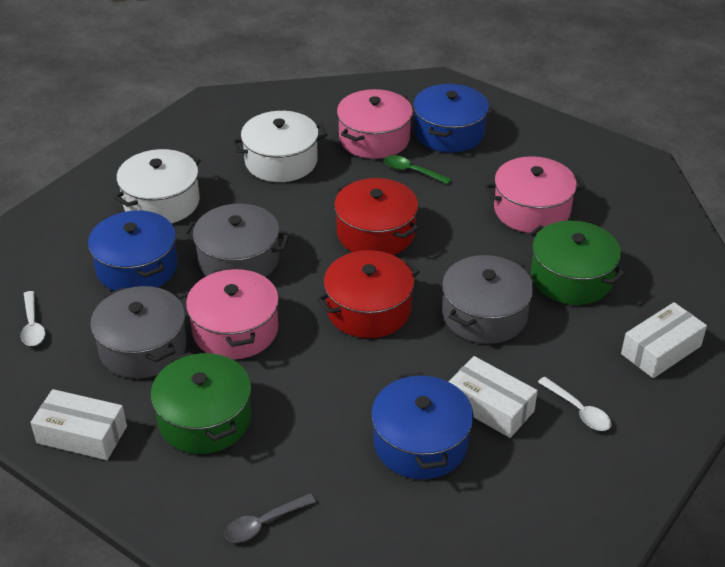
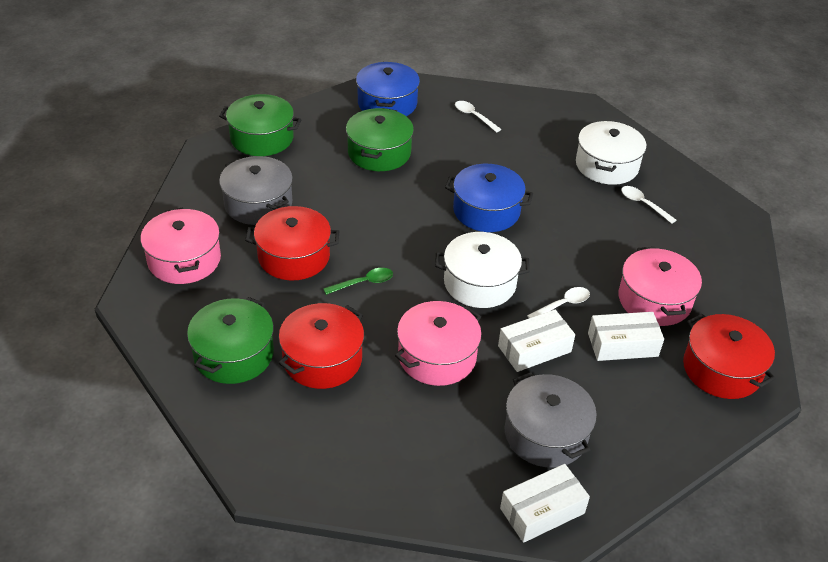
blue pot: 3 -> 2
green pot: 2 -> 3
grey pot: 3 -> 2
grey spoon: 1 -> 0
red pot: 2 -> 3
white spoon: 2 -> 3

